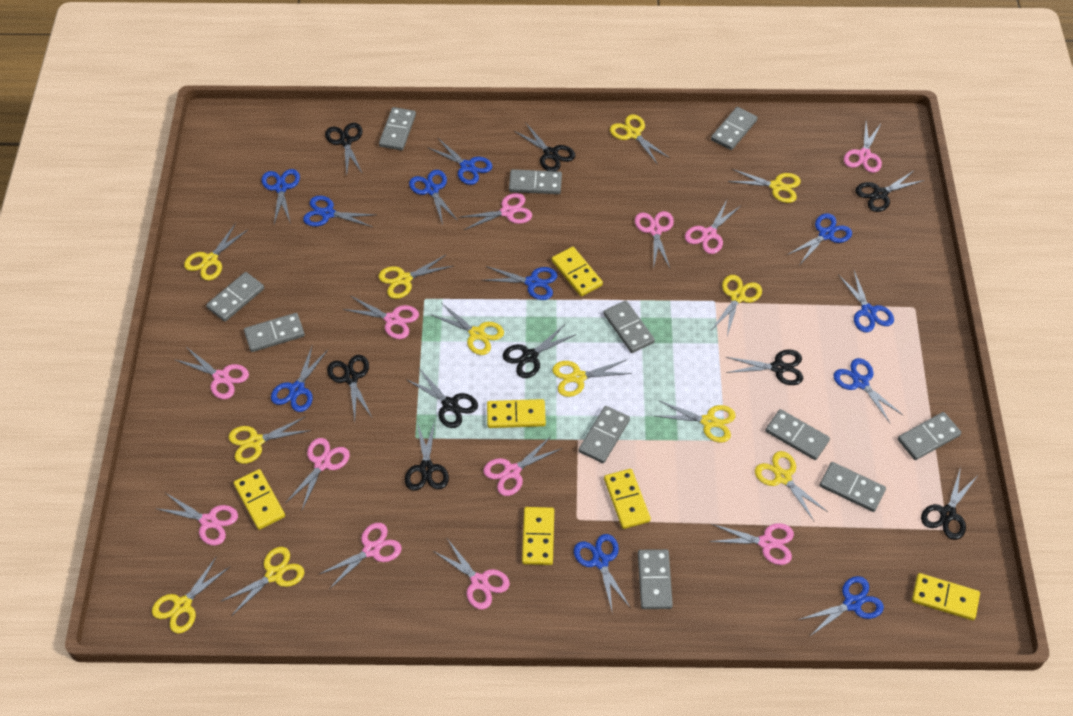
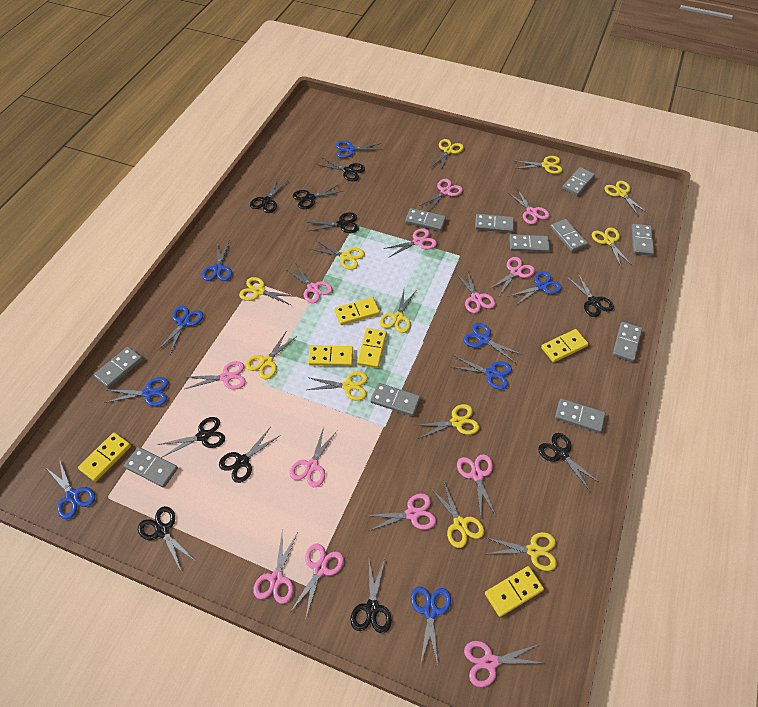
black scissors: 9 -> 10
blue scissors: 11 -> 9
pink scissors: 12 -> 13

